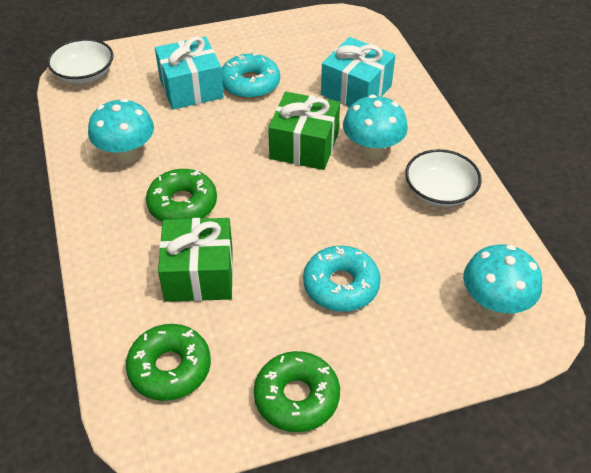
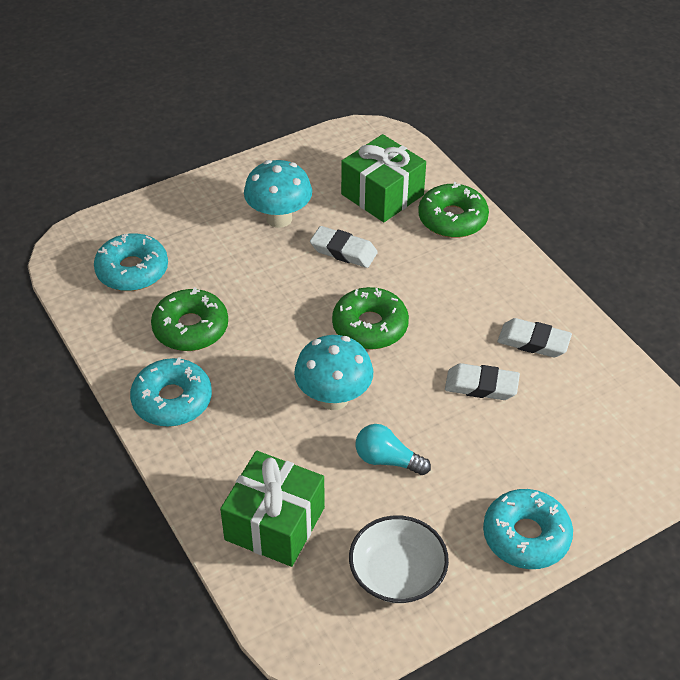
turquoise donut: 2 -> 3
turquoise gift: 2 -> 0
turquoise light bulb: 0 -> 1
turquoise mushroom: 3 -> 2
white bowl: 2 -> 1
white eraser: 0 -> 3

